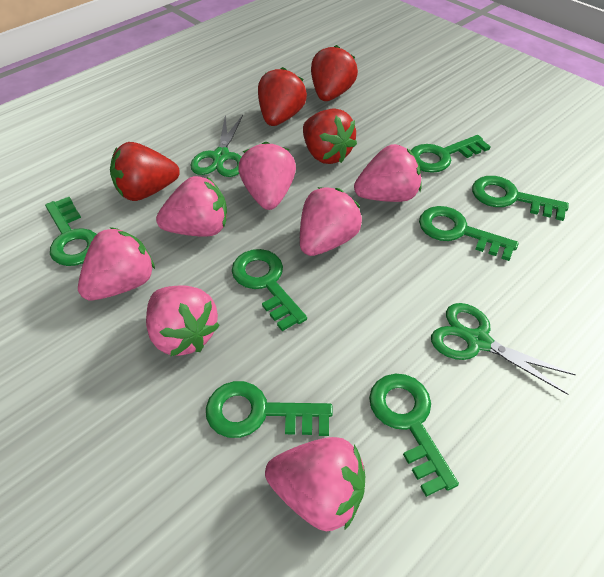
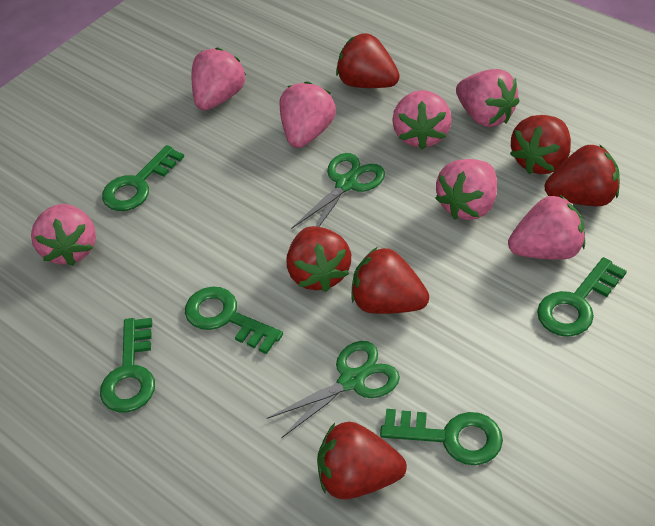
green key: 7 -> 5
red strawberry: 4 -> 6

